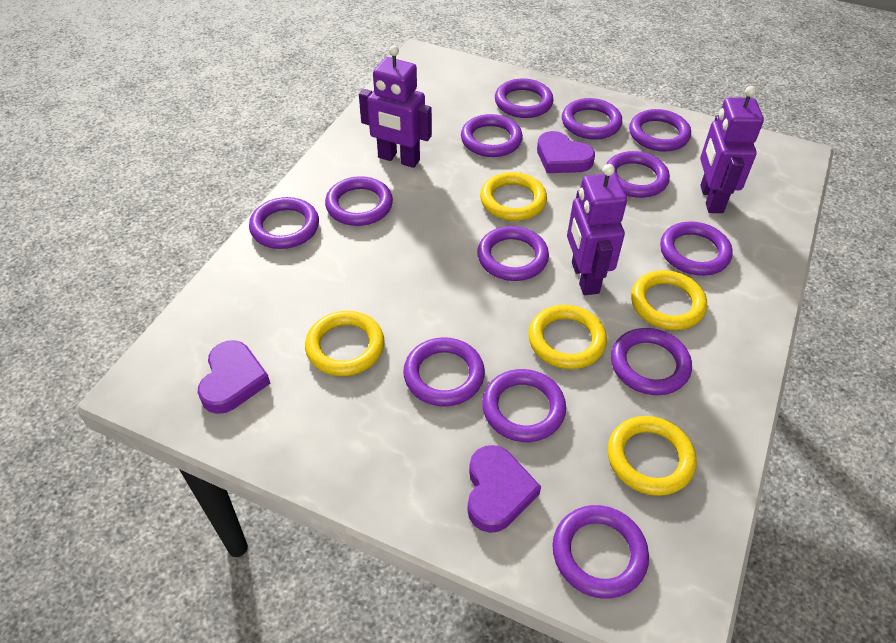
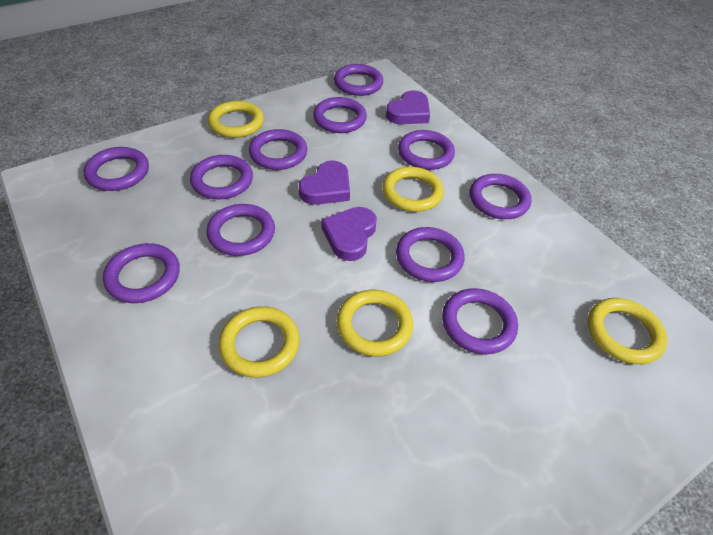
purple ring: 13 -> 11
purple robot: 3 -> 0

